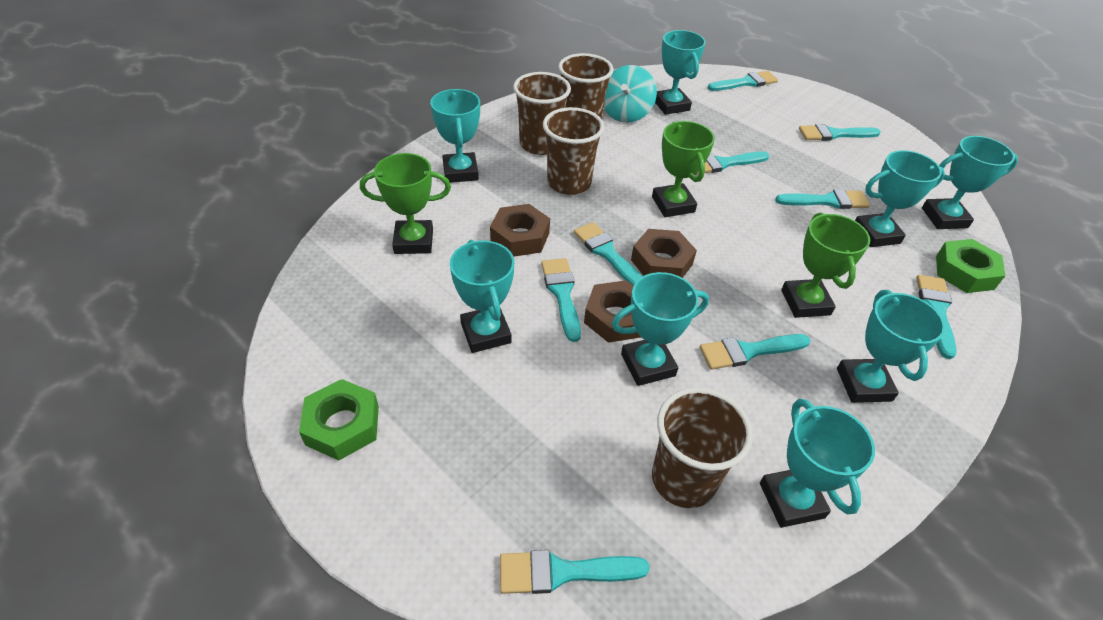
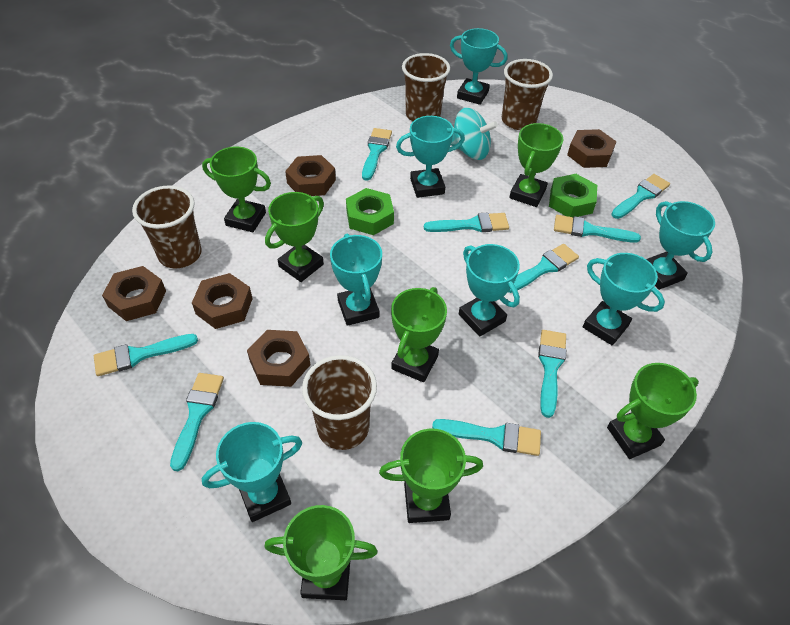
brown nut: 3 -> 5
green trophy: 3 -> 7
turquoise trophy: 8 -> 7

